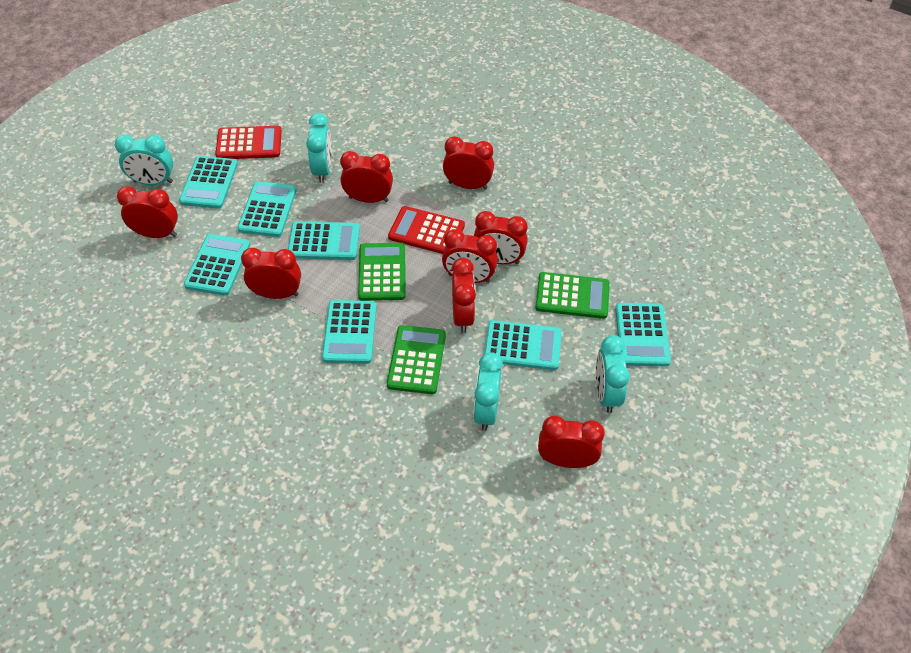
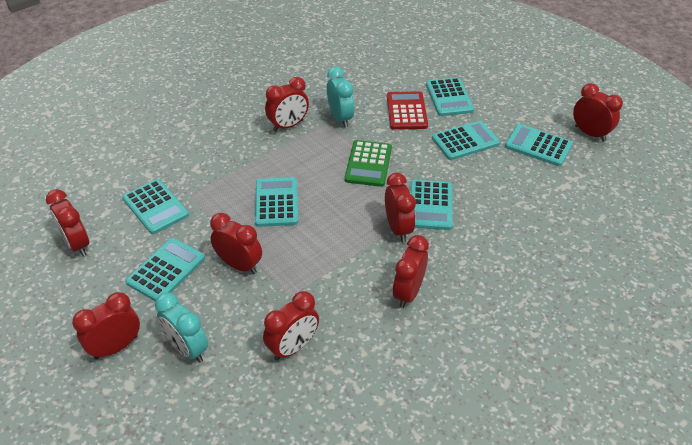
green calculator: 3 -> 1
red calculator: 2 -> 1
turquoise clock: 4 -> 2

